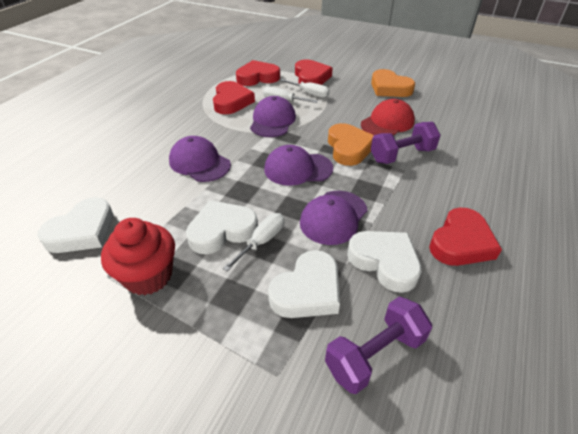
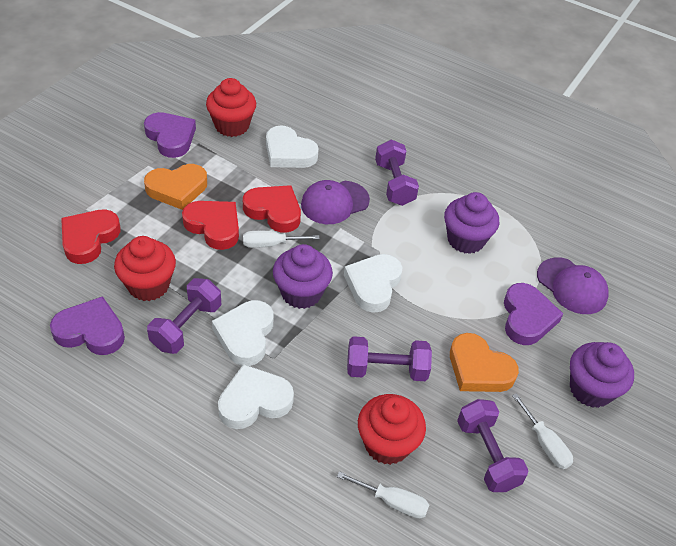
purple cap: 4 -> 2
purple cupcake: 0 -> 3
purple dumbbell: 2 -> 4
purple heart: 0 -> 3
red cap: 1 -> 0
red cupcake: 1 -> 3
red heart: 4 -> 3

